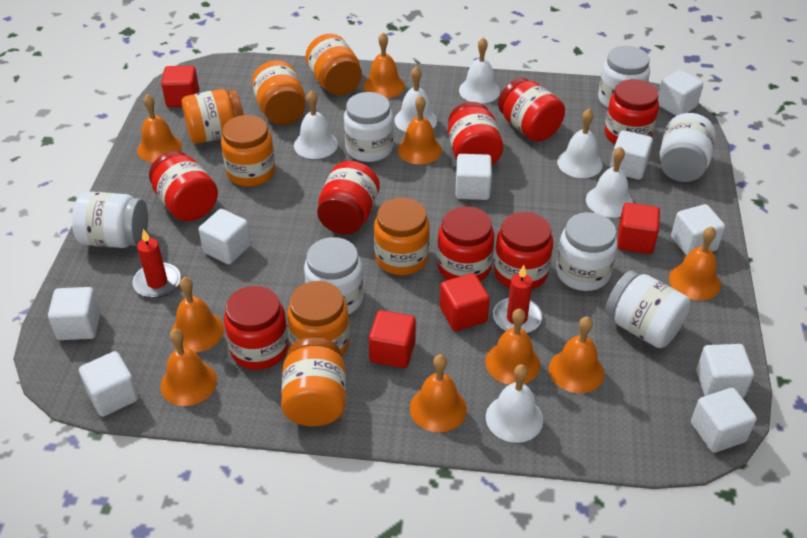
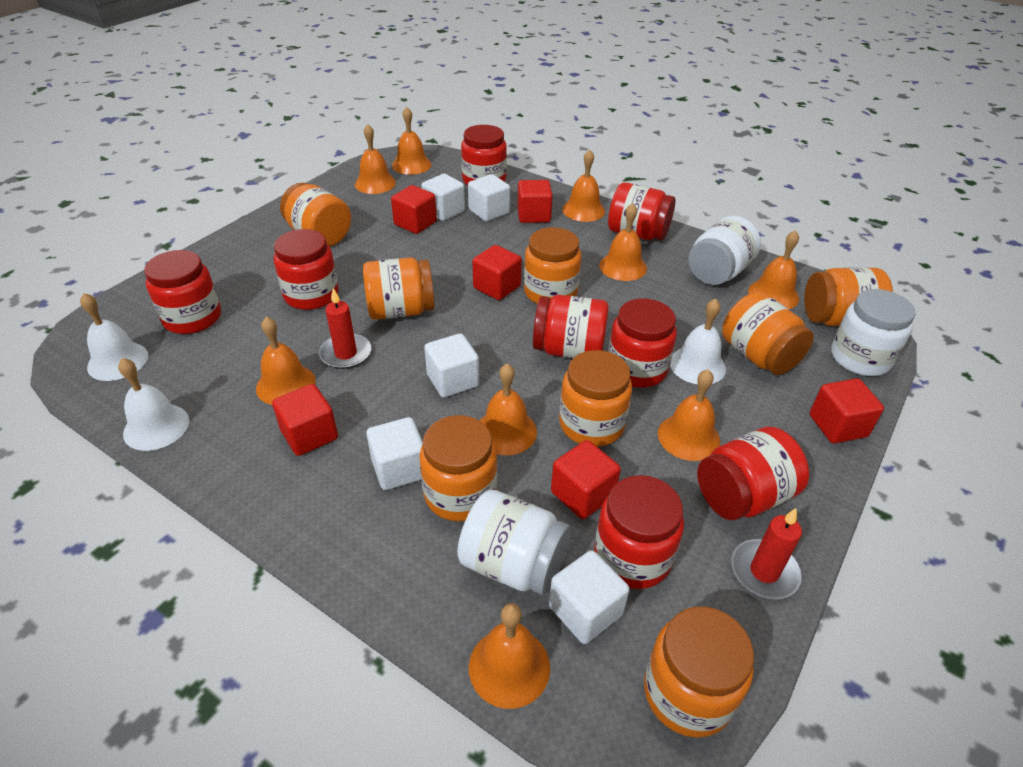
orange jar: 7 -> 8
red cube: 4 -> 6
white bell: 6 -> 3
white cube: 9 -> 5
white jar: 7 -> 3

